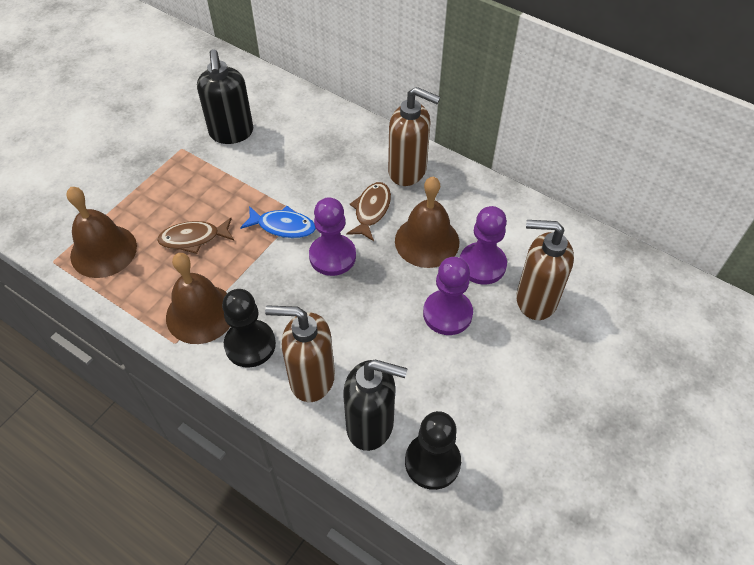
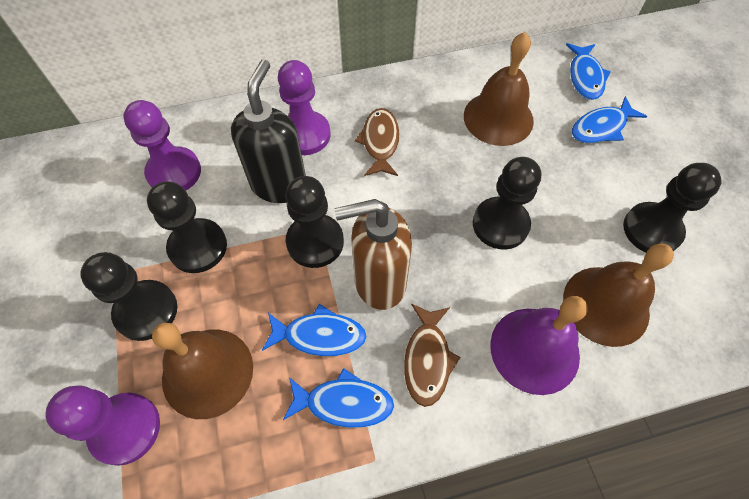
black pawn: 2 -> 5
black soap dispenser: 2 -> 1
blue fish: 1 -> 4
brown soap dispenser: 3 -> 1
purple bell: 0 -> 1

